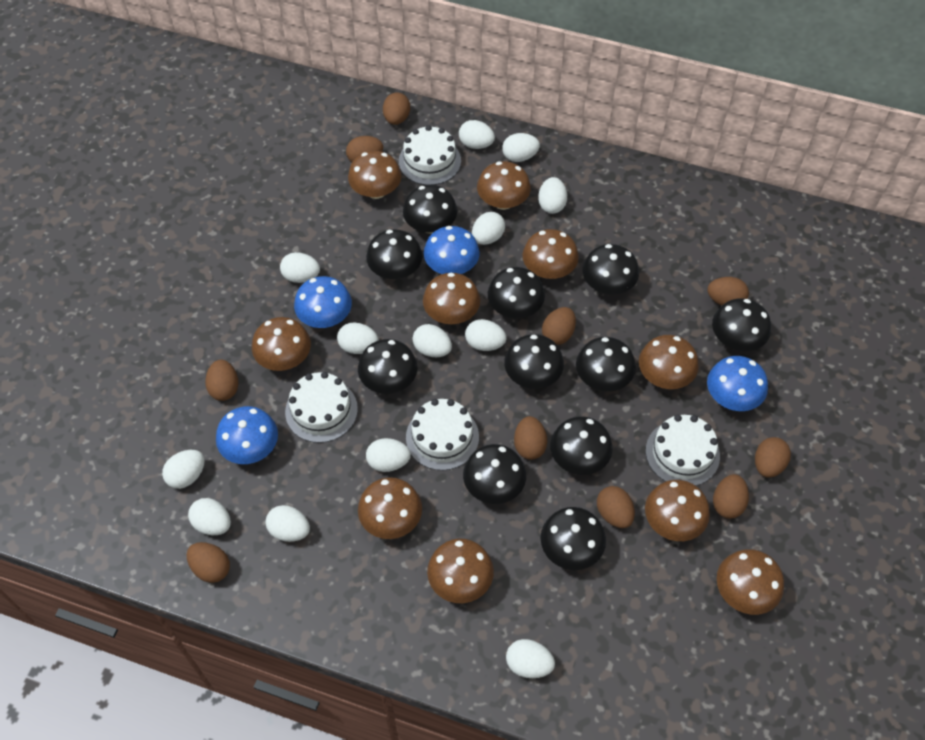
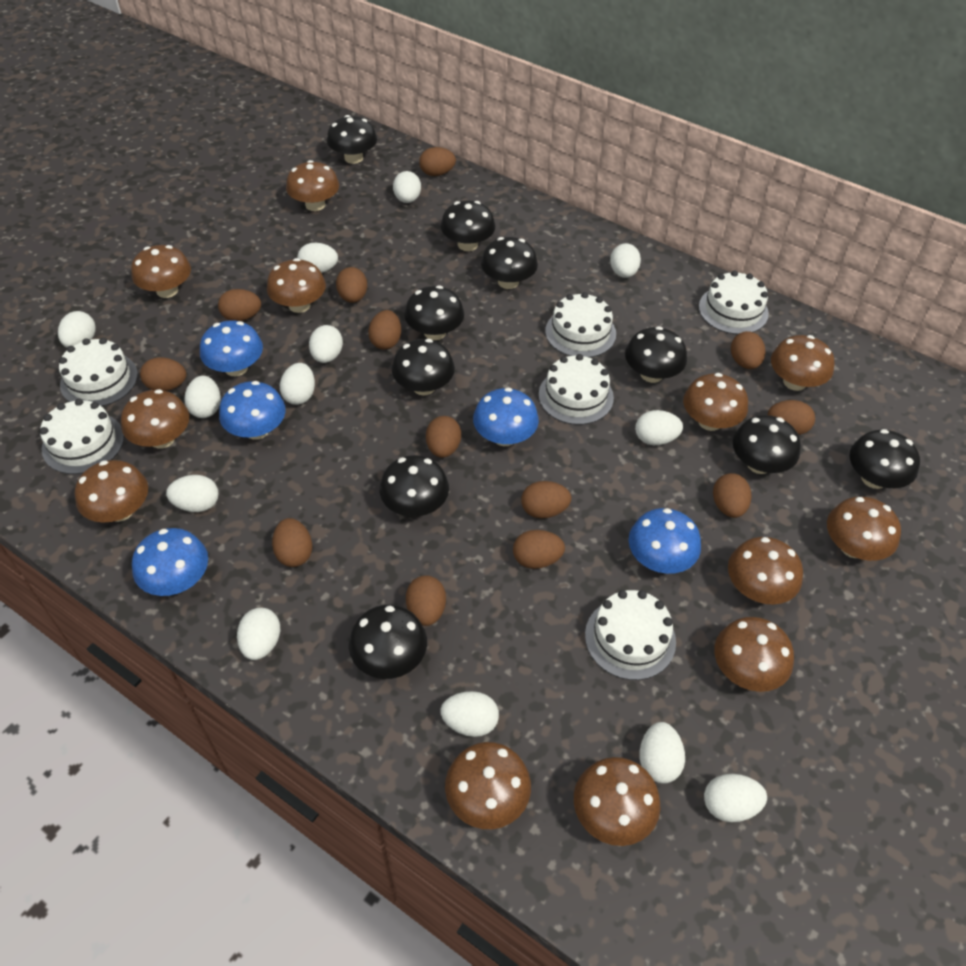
black mushroom: 11 -> 10
blue mushroom: 4 -> 5
brown egg: 10 -> 13
brown mushroom: 10 -> 12
white cake: 4 -> 6

